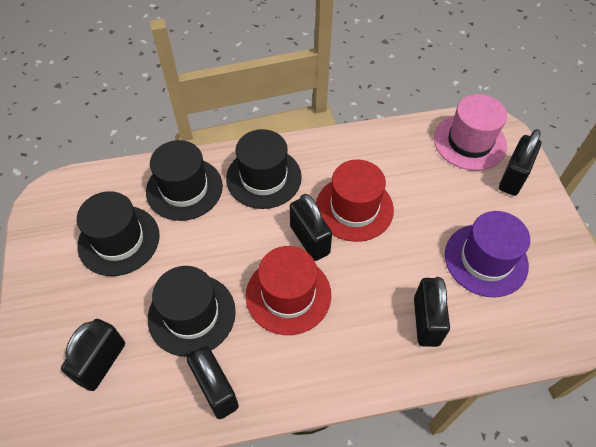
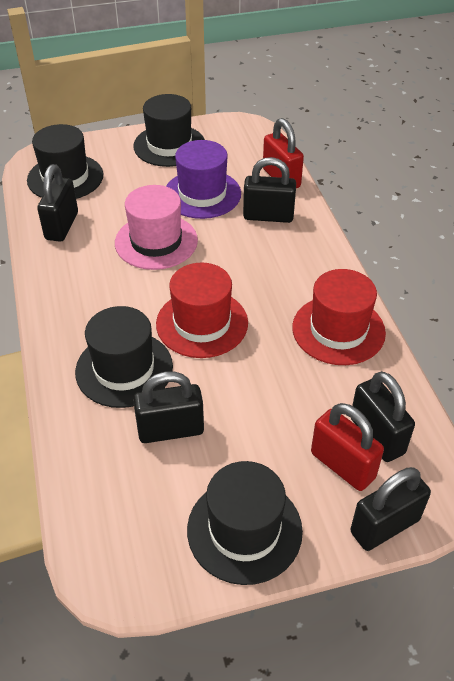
red padlock: 0 -> 2

